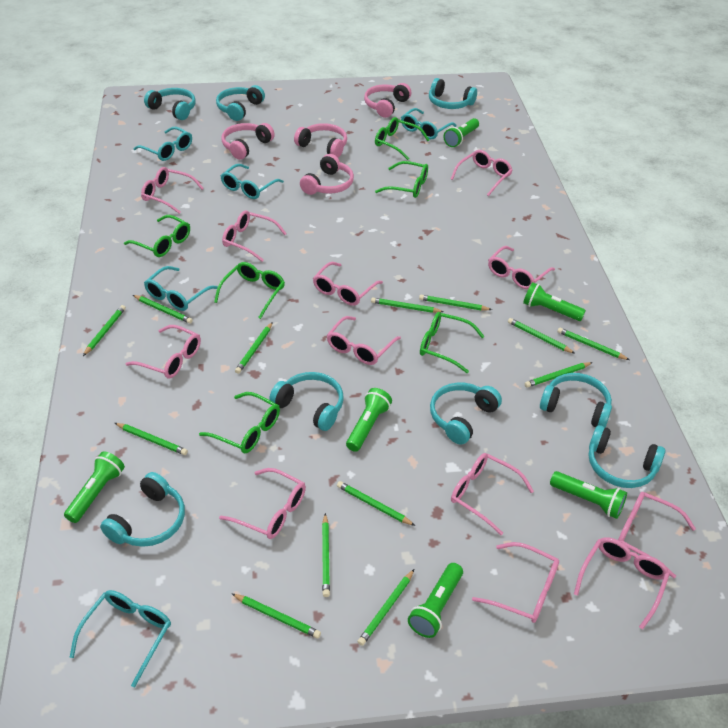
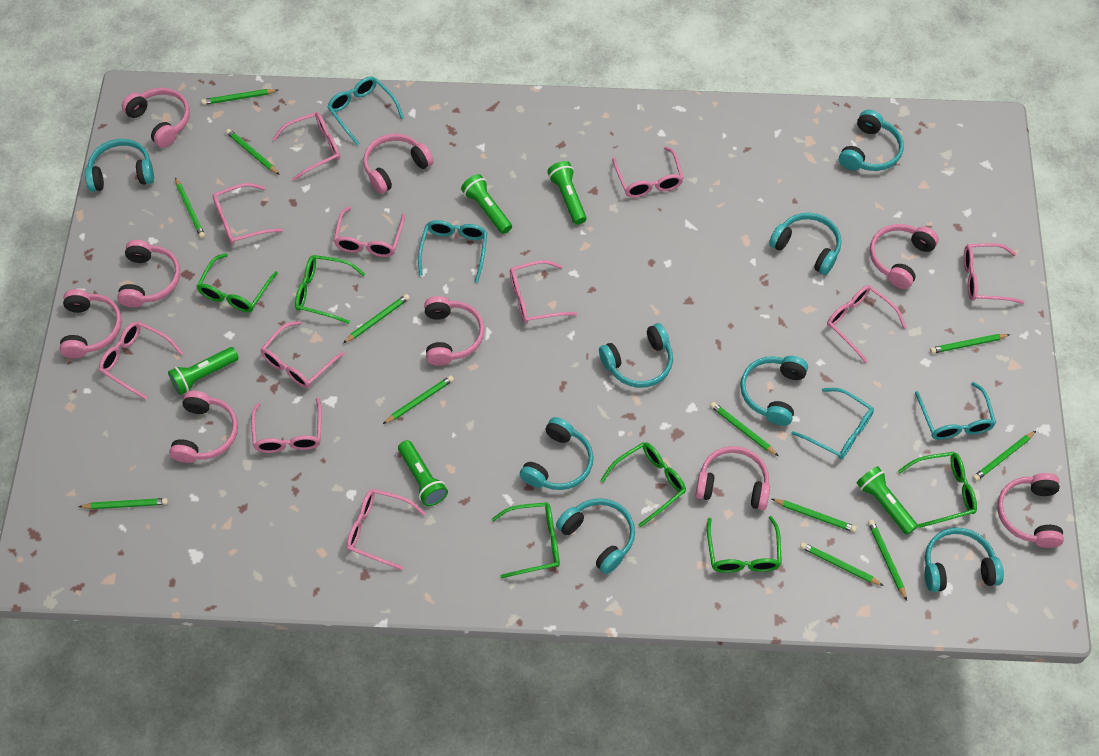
green flashlight: 6 -> 5
green pencil: 13 -> 12
pink glasses: 12 -> 11
pink headphones: 4 -> 9
turquoise glasses: 5 -> 4

